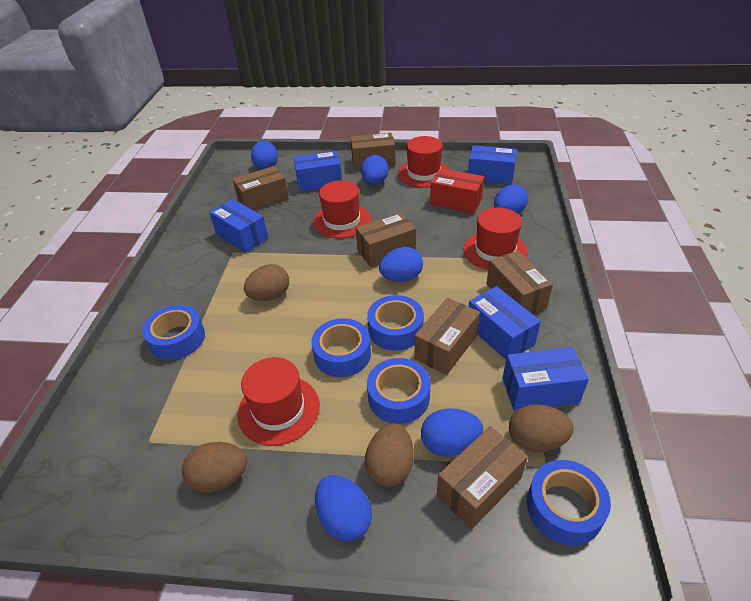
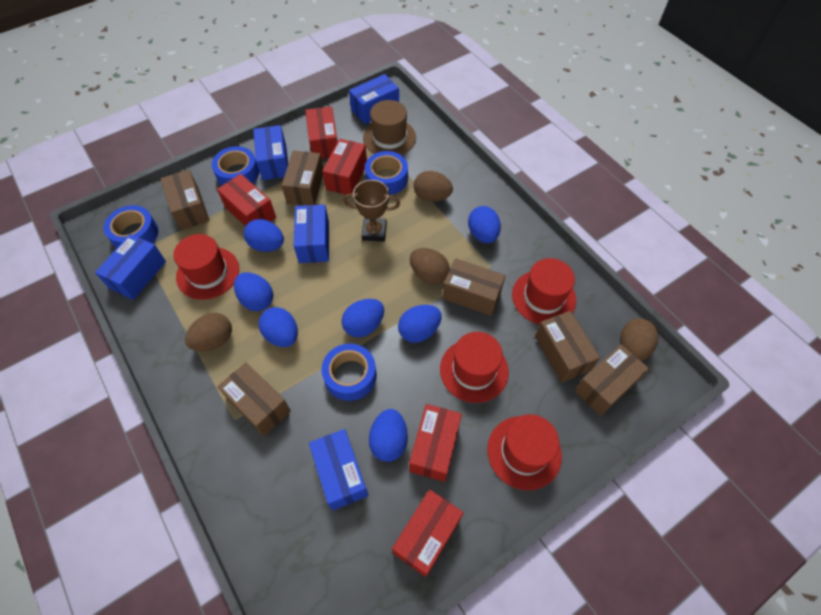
blue egg: 6 -> 7
blue tape: 5 -> 4
brown hat: 0 -> 1
brown trophy: 0 -> 1
red box: 1 -> 5

